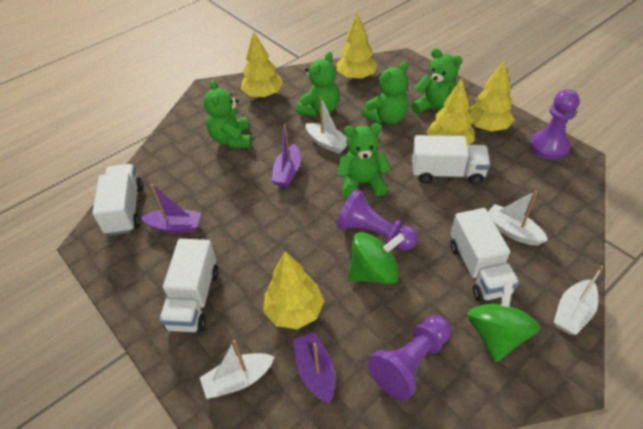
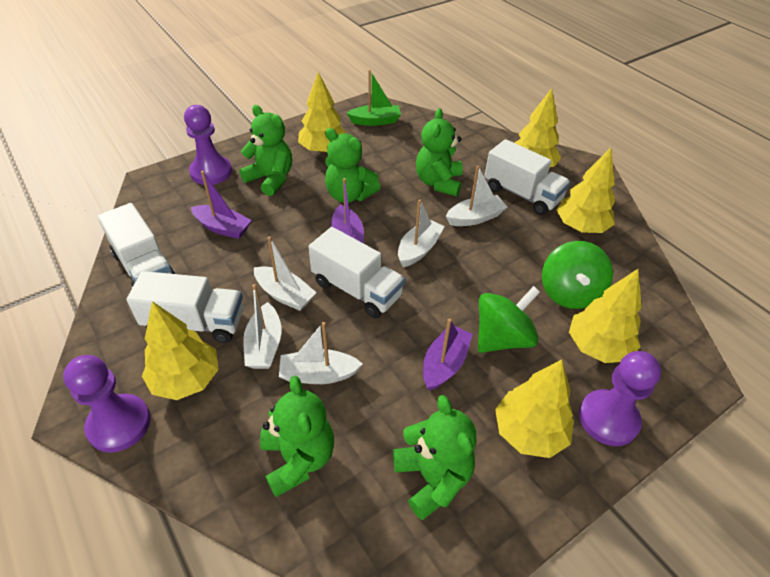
green boat: 0 -> 1
white boat: 4 -> 5
yellow tree: 5 -> 6

